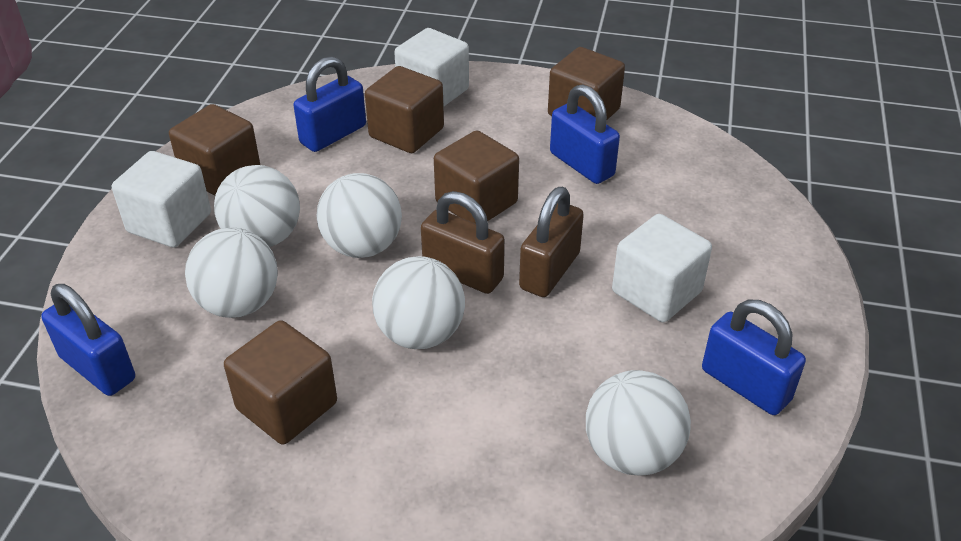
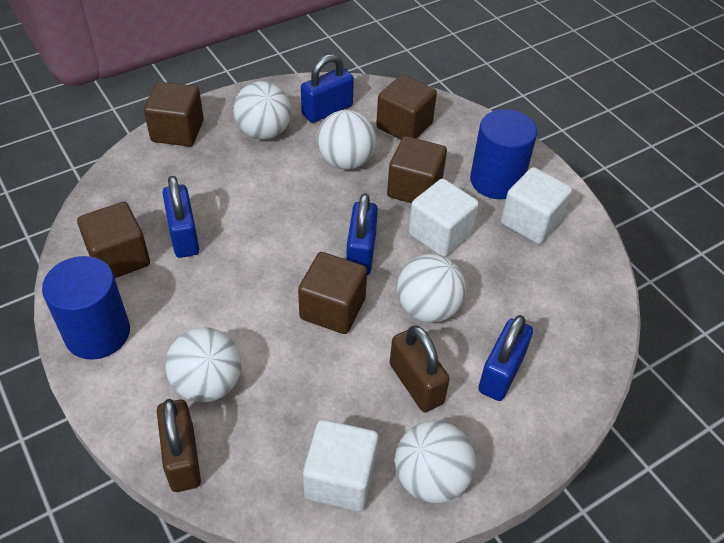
blue cylinder: 0 -> 2

